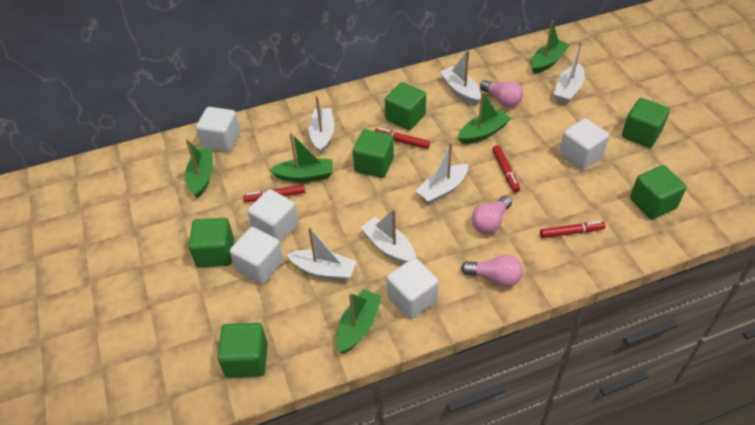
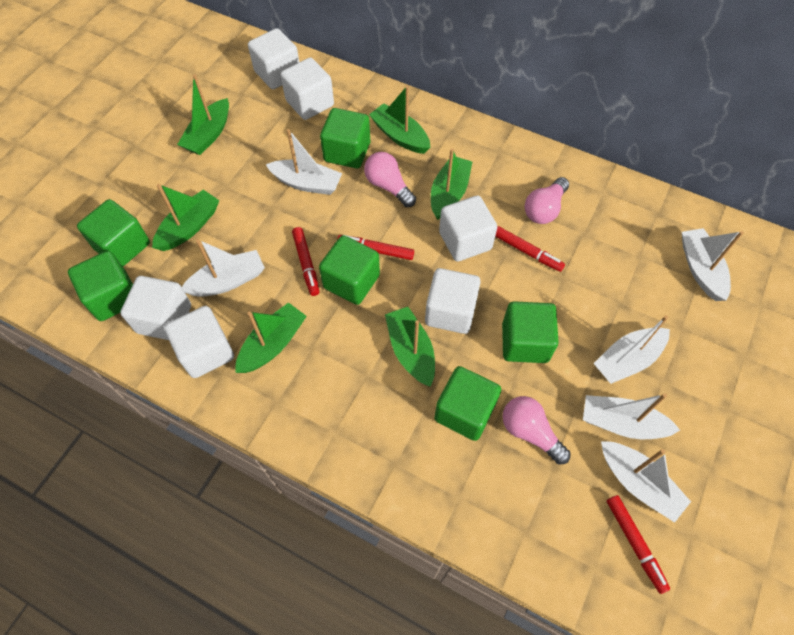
green boat: 5 -> 6
white cube: 5 -> 6

